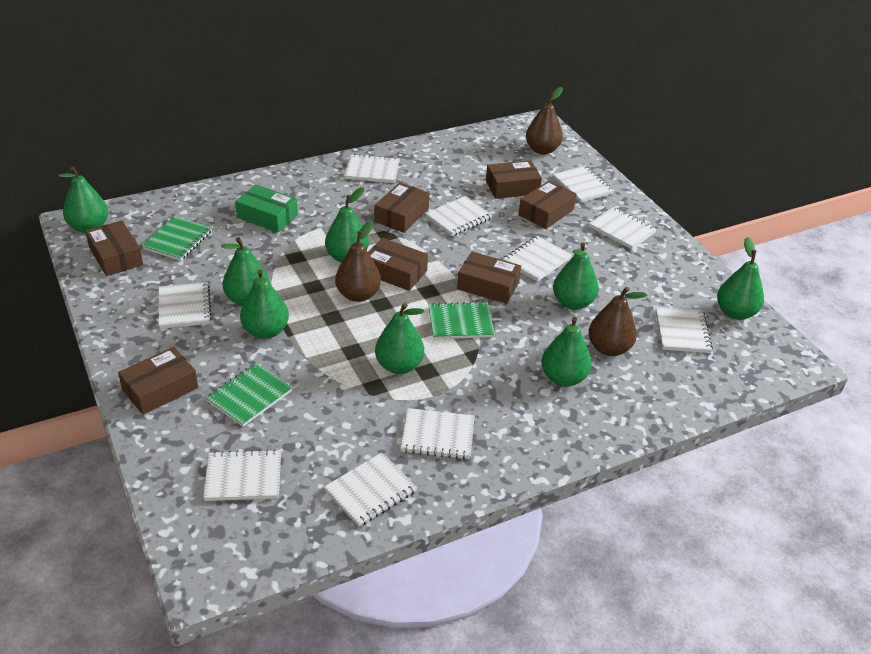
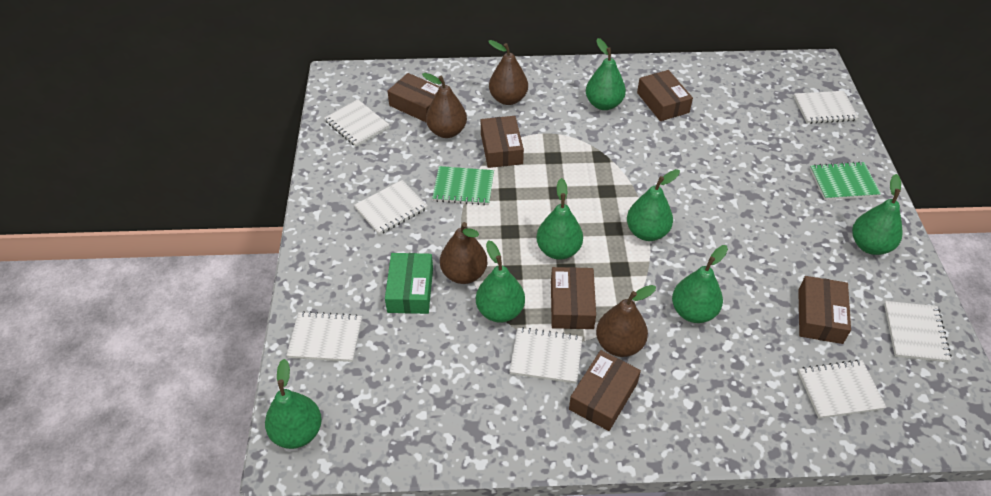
brown box: 7 -> 6
brown pear: 3 -> 4
green notebook: 3 -> 2
green pear: 8 -> 7
white notebook: 10 -> 7

